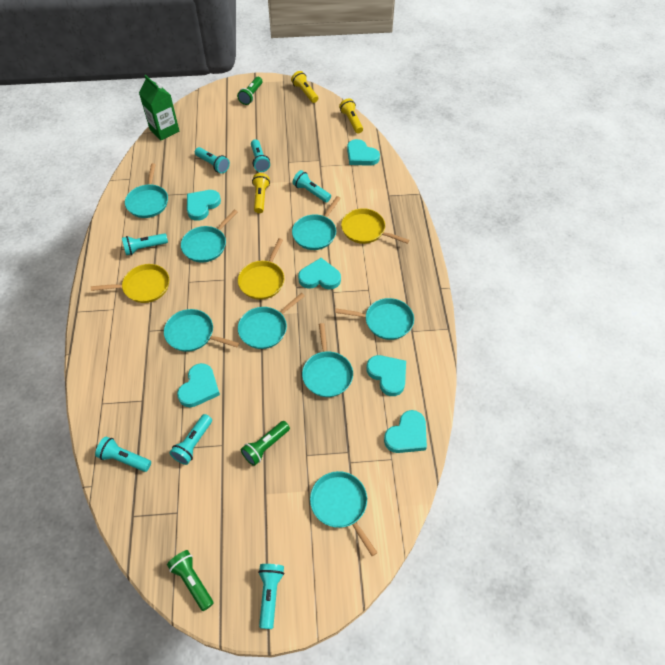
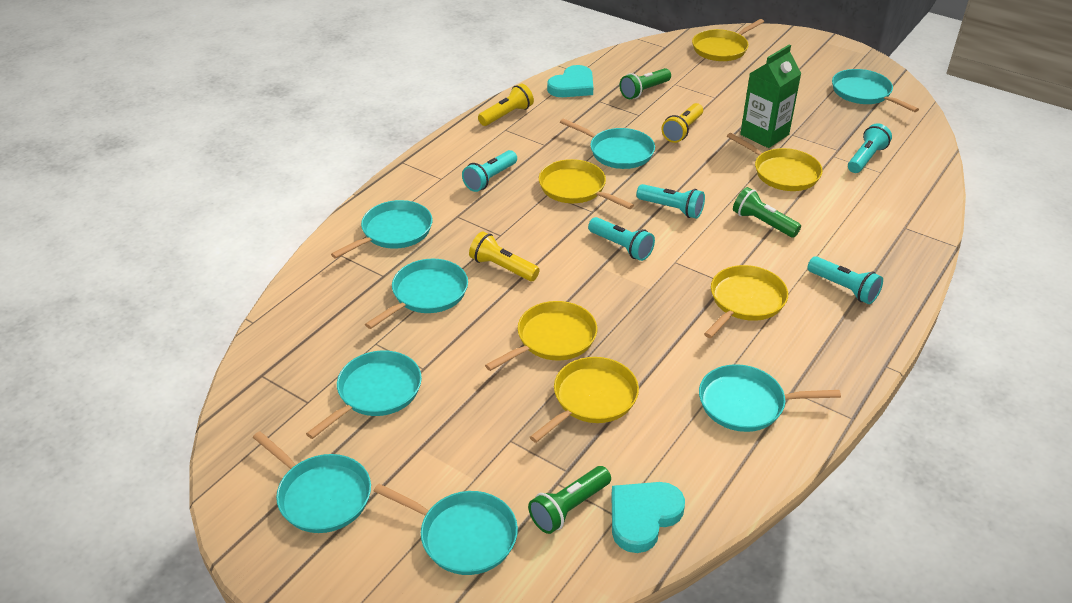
turquoise flashlight: 7 -> 5
turquoise heart: 6 -> 2
yellow pan: 3 -> 6

